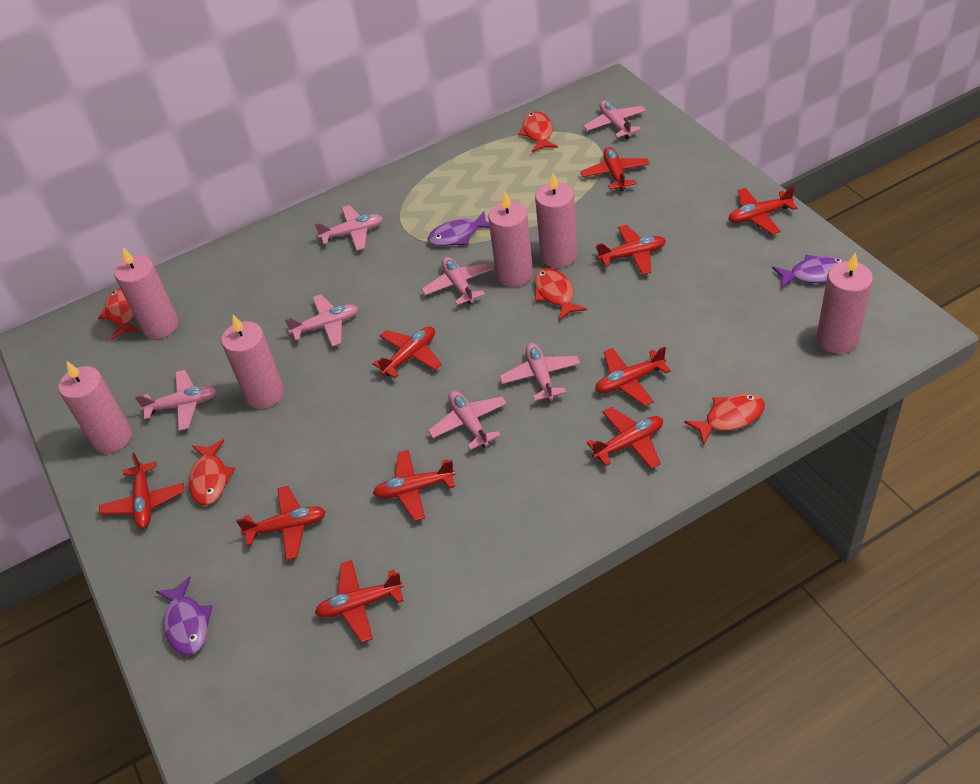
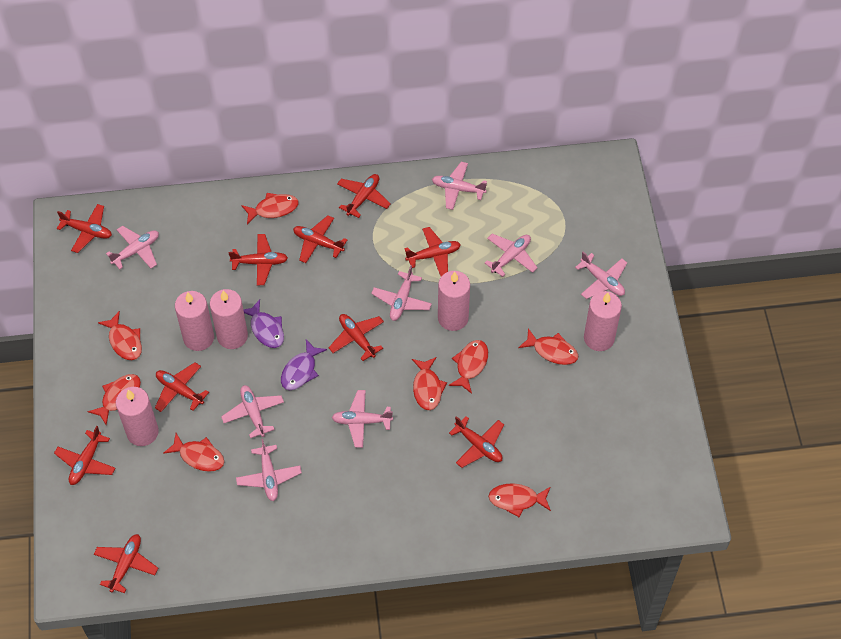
pink candle: 6 -> 5
pink plane: 7 -> 8
purple fish: 3 -> 2
red fish: 5 -> 8

